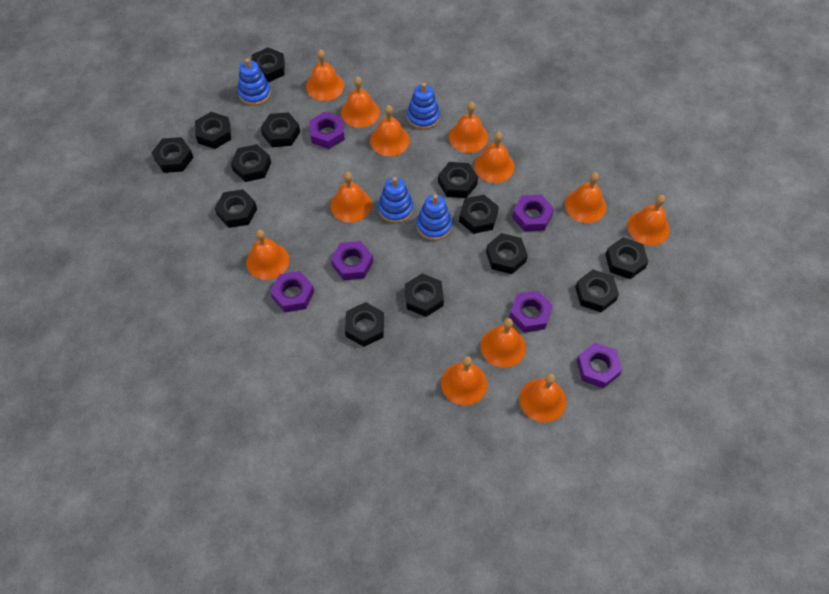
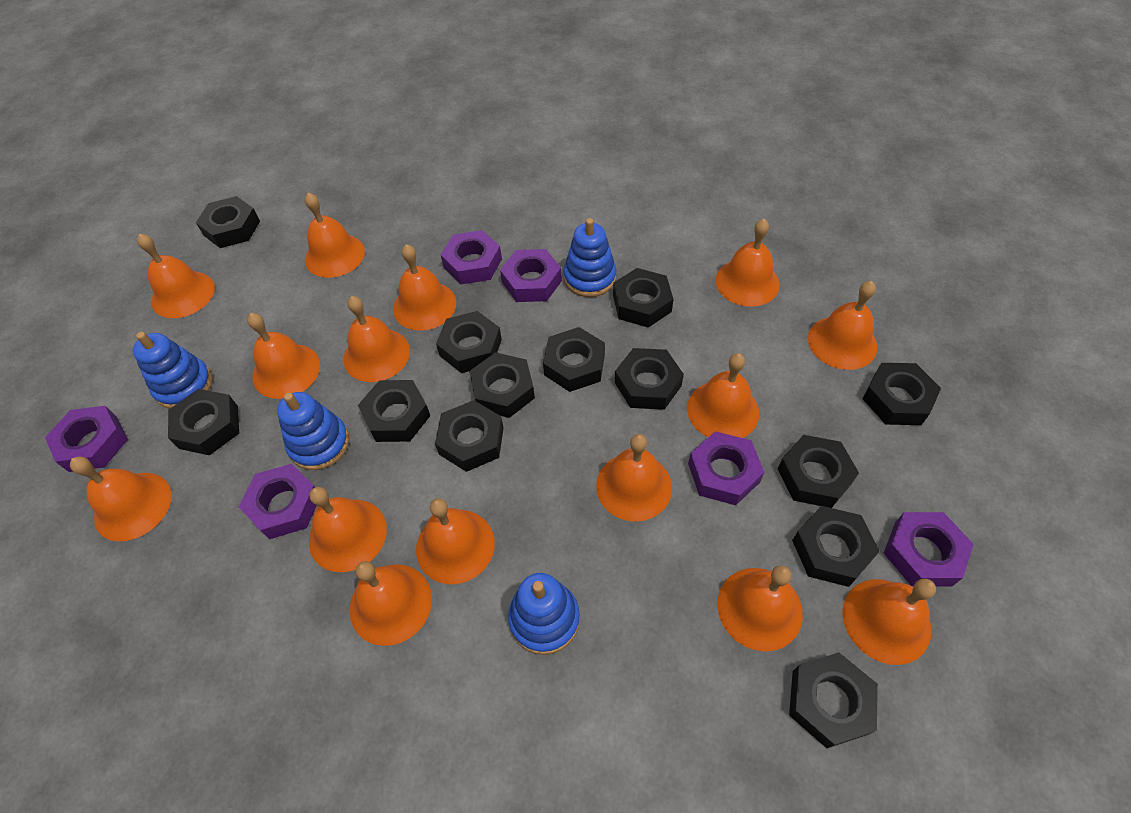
orange bell: 12 -> 15

